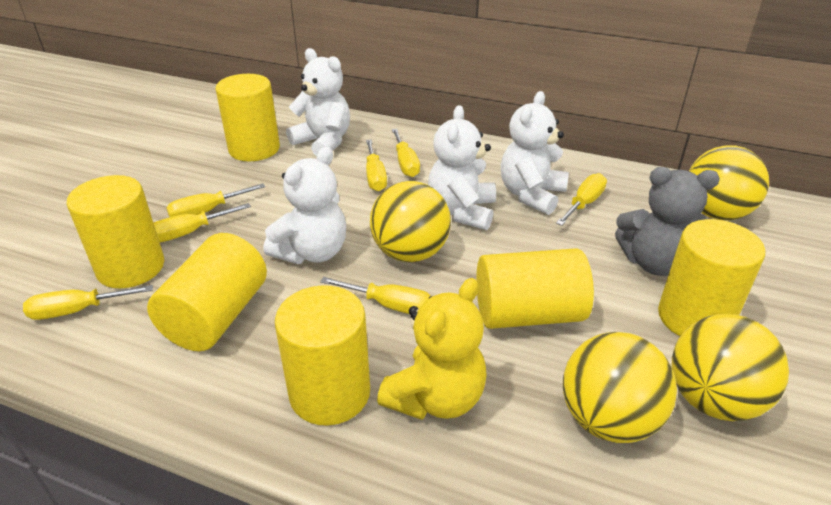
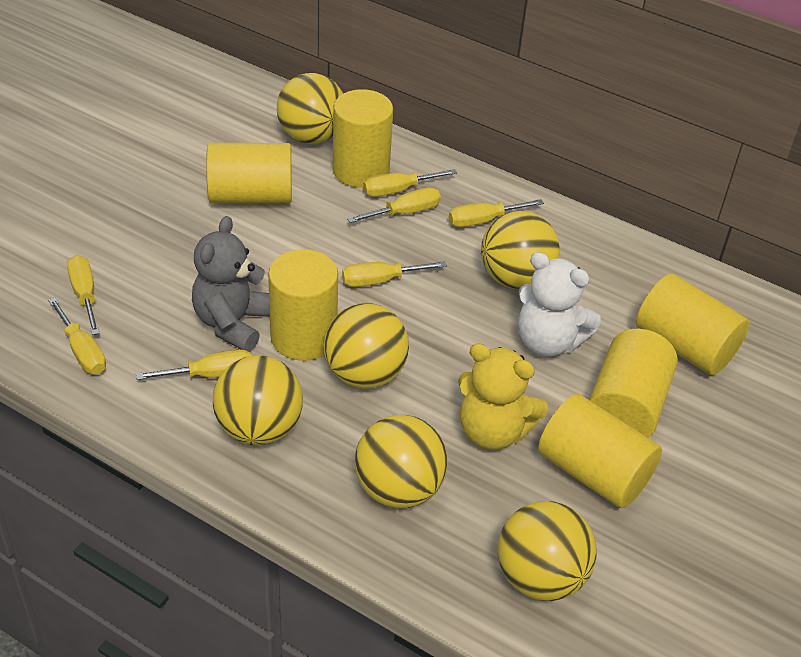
white teddy bear: 4 -> 1
yellow ball: 4 -> 6

